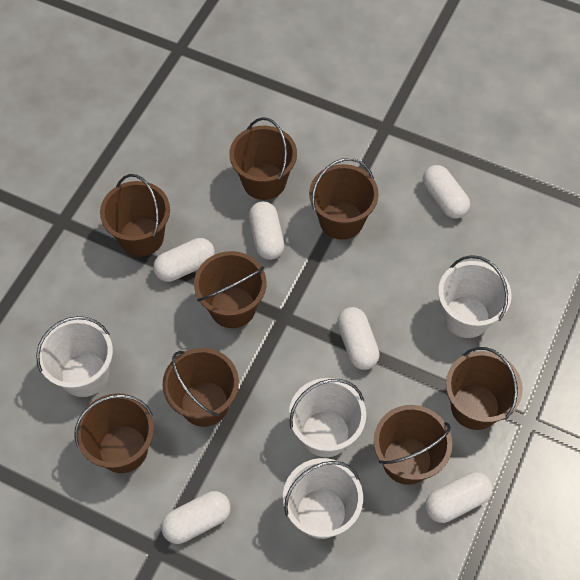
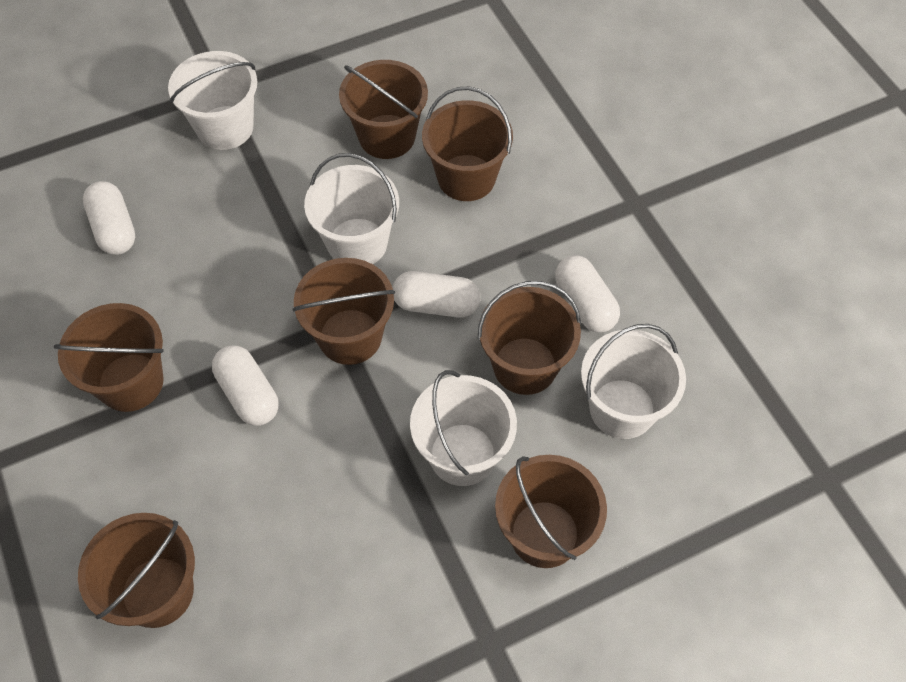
brown bucket: 8 -> 7
white capsule: 6 -> 4

